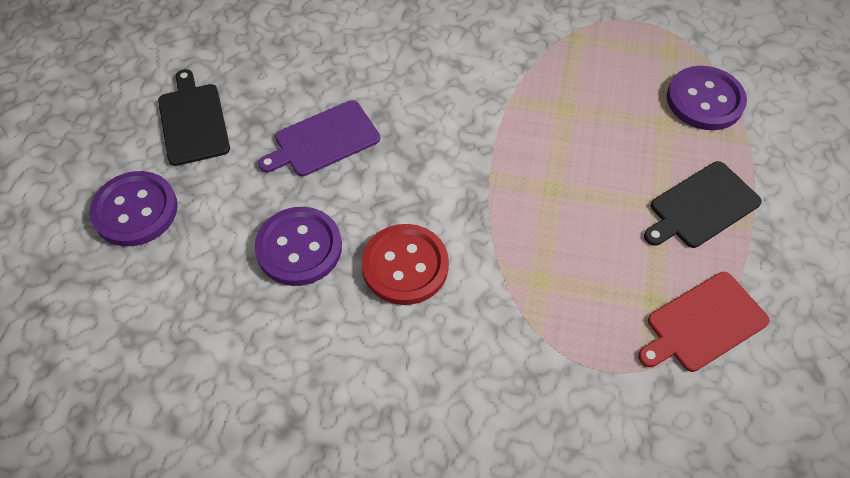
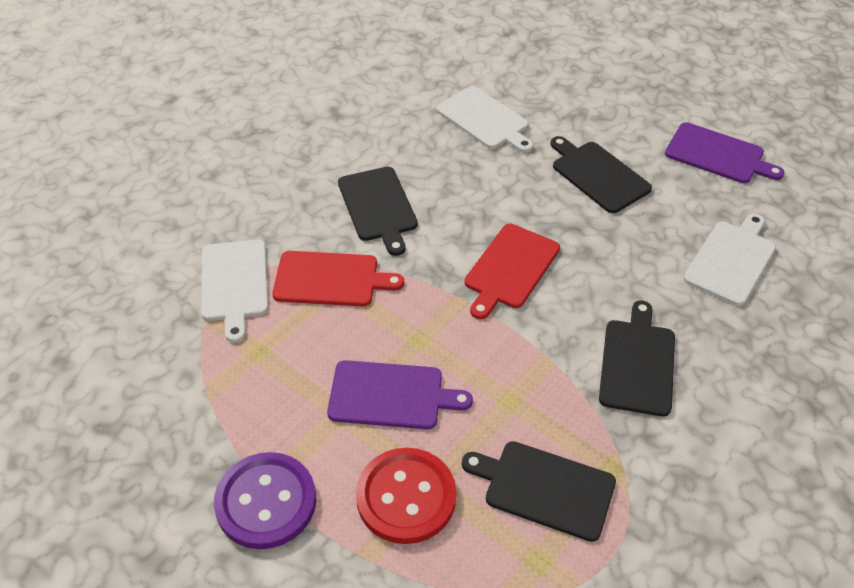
black cutting board: 2 -> 4
purple button: 3 -> 1
purple cutting board: 1 -> 2
red cutting board: 1 -> 2
white cutting board: 0 -> 3

